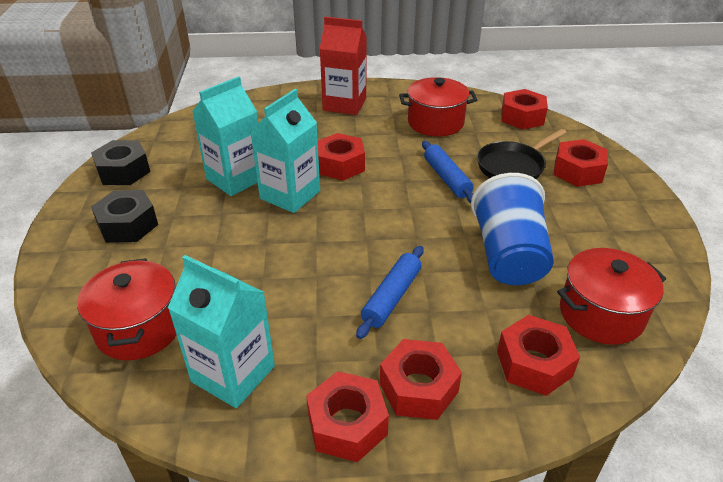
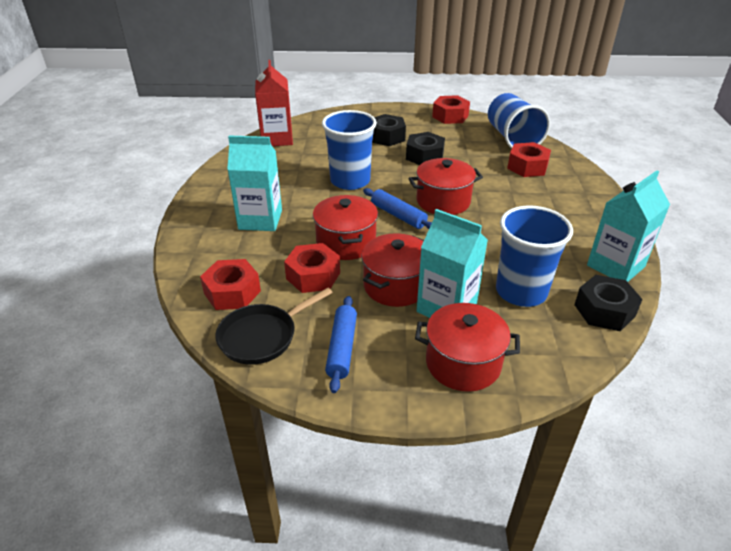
black nut: 2 -> 3
blue cup: 1 -> 3
red nut: 6 -> 4
red pot: 3 -> 4

